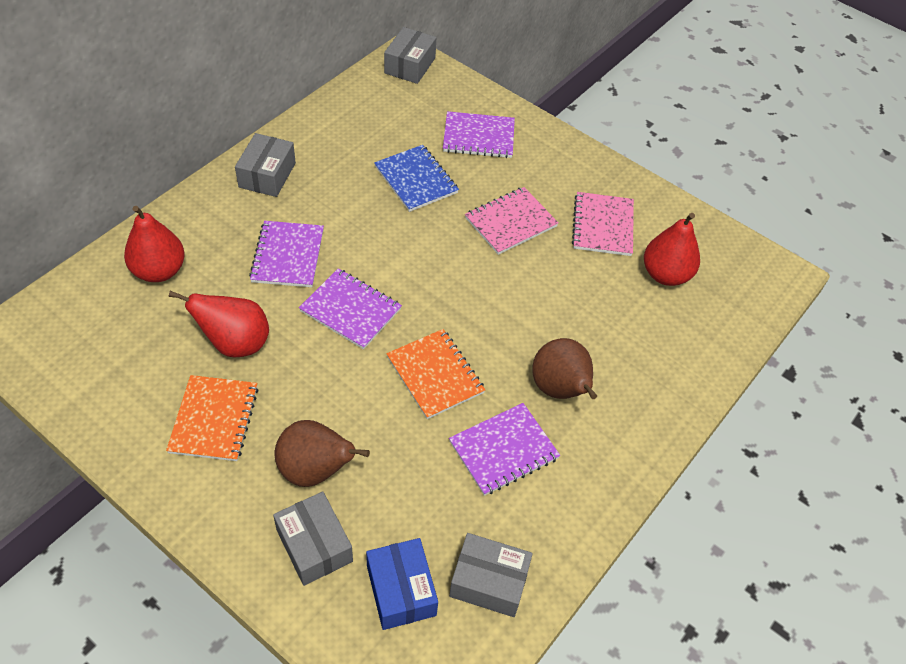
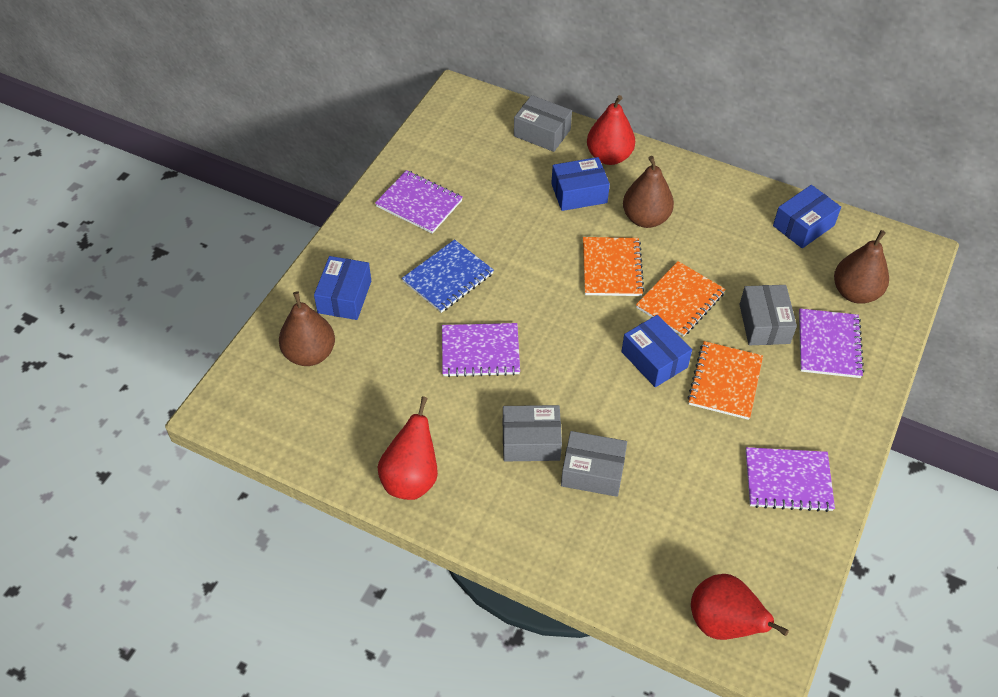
blue box: 1 -> 4
brown pear: 2 -> 3
orange notebook: 2 -> 3
pink notebook: 2 -> 0

